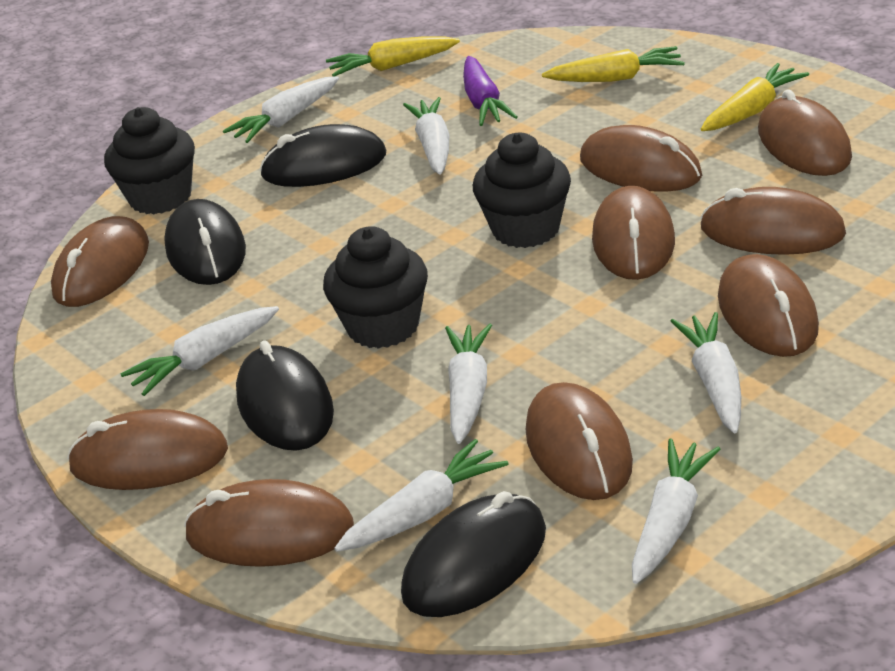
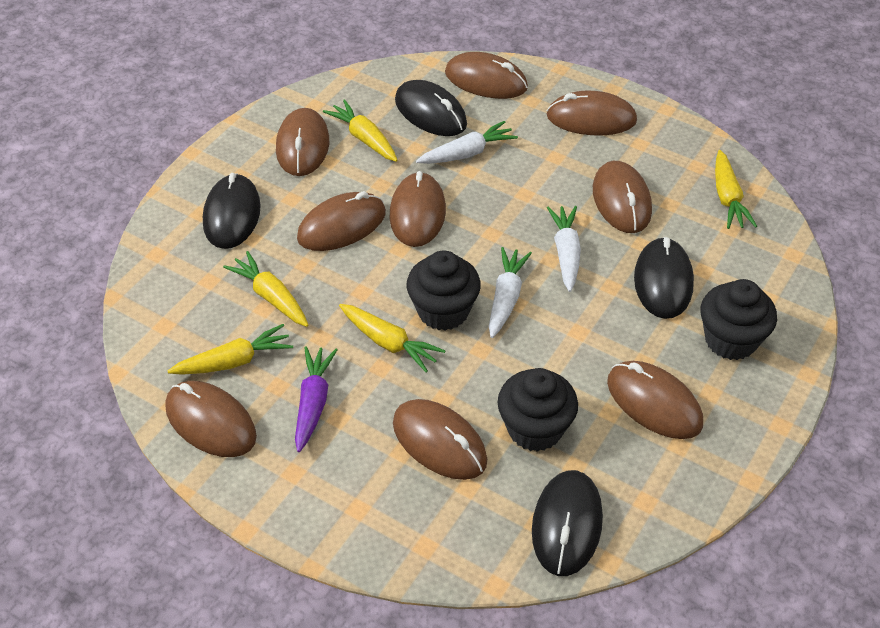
white carrot: 7 -> 3
yellow carrot: 3 -> 5

